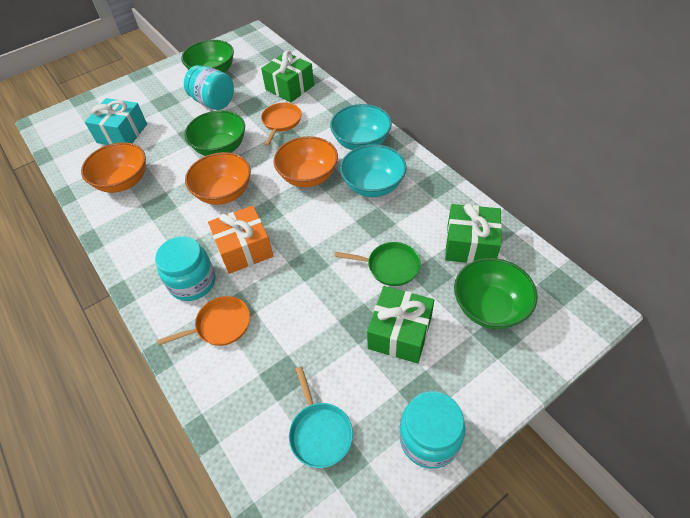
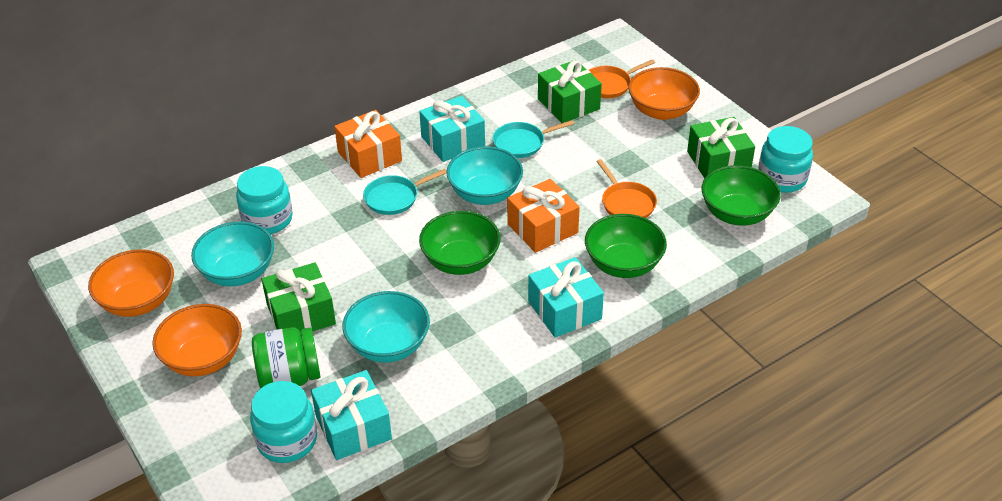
green jar: 0 -> 1
green pan: 1 -> 0
orange gift: 1 -> 2
turquoise bowl: 2 -> 3
turquoise gift: 1 -> 3
turquoise pan: 1 -> 2

